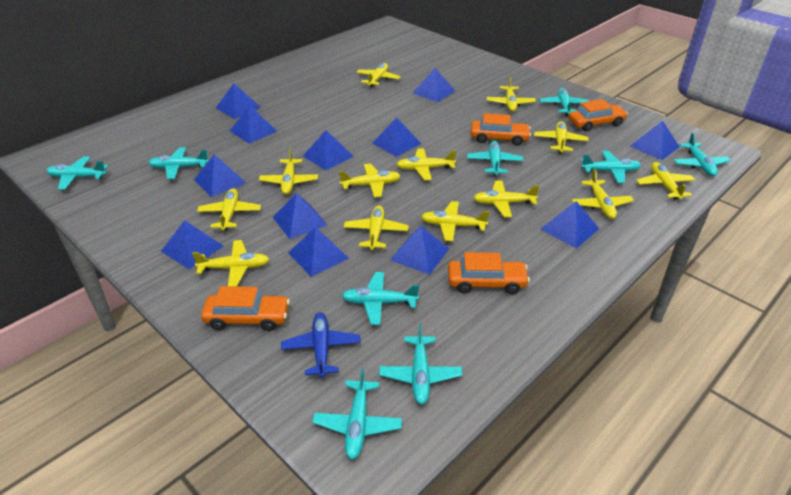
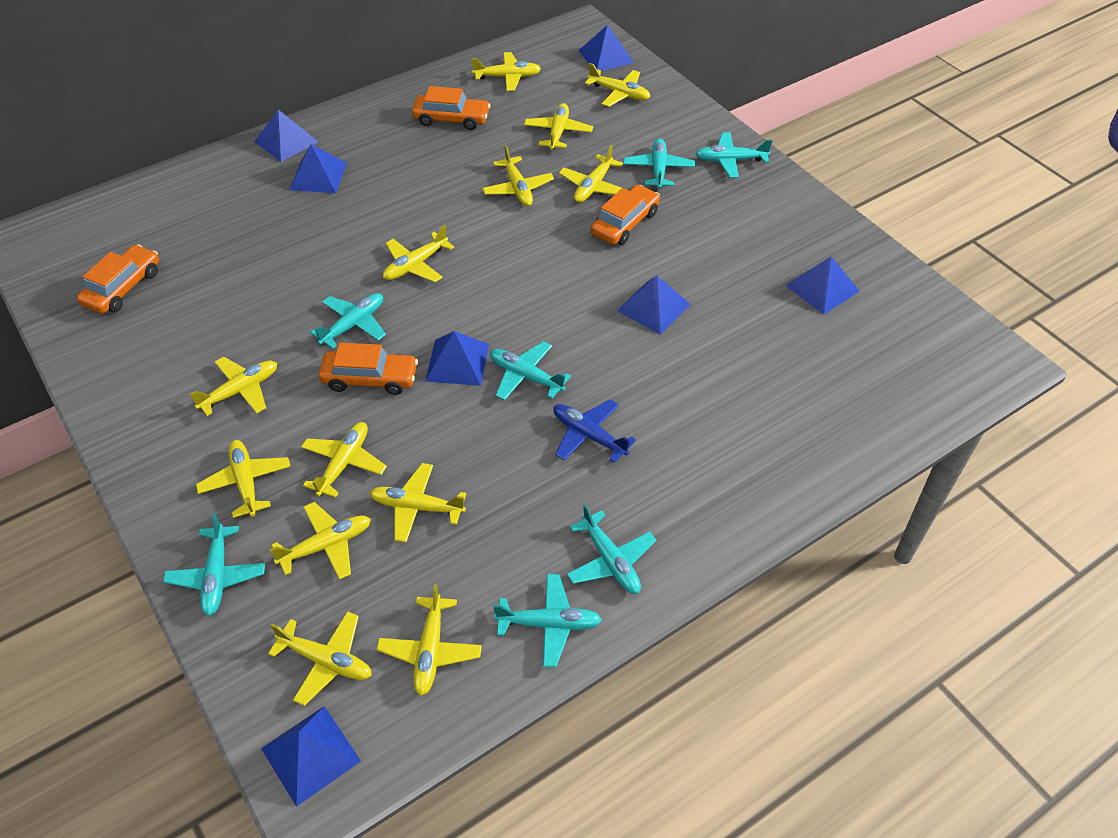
blue pyramid: 12 -> 7
turquoise plane: 9 -> 7

